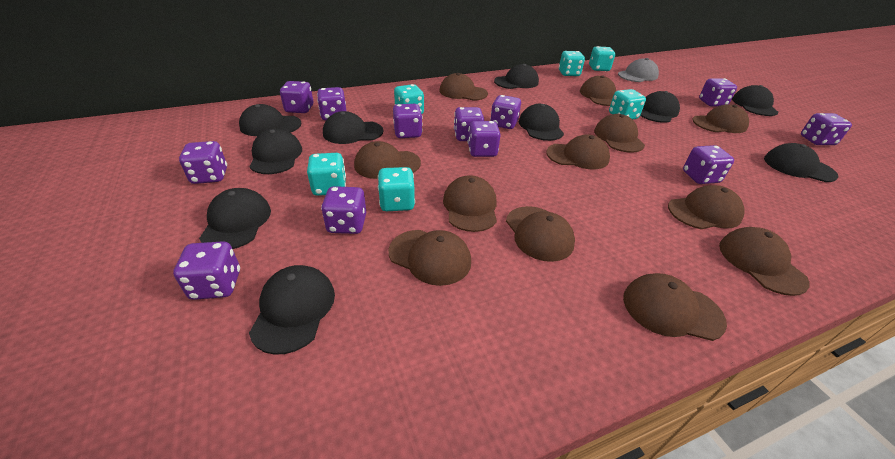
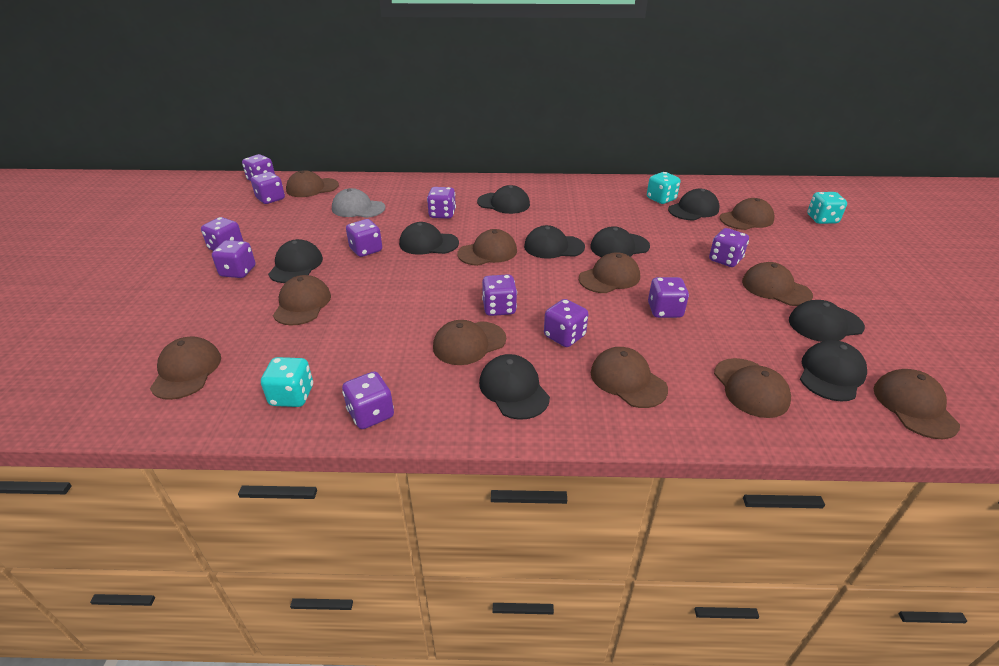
black cap: 10 -> 9
brown cap: 12 -> 11
purple dice: 12 -> 11
turquoise dice: 6 -> 3

